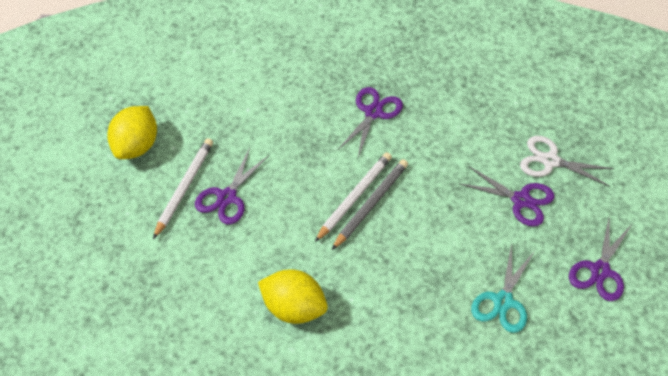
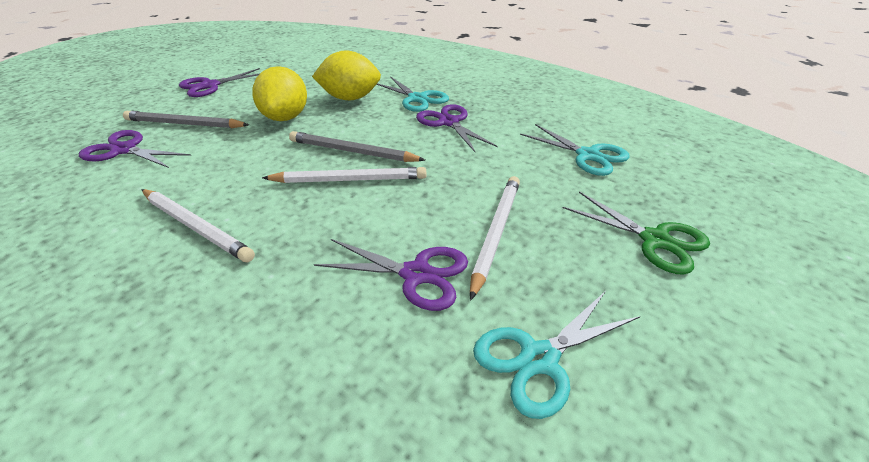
green scissors: 0 -> 1
grey pencil: 1 -> 2
turquoise scissors: 1 -> 3
white pencil: 2 -> 3
white scissors: 1 -> 0

